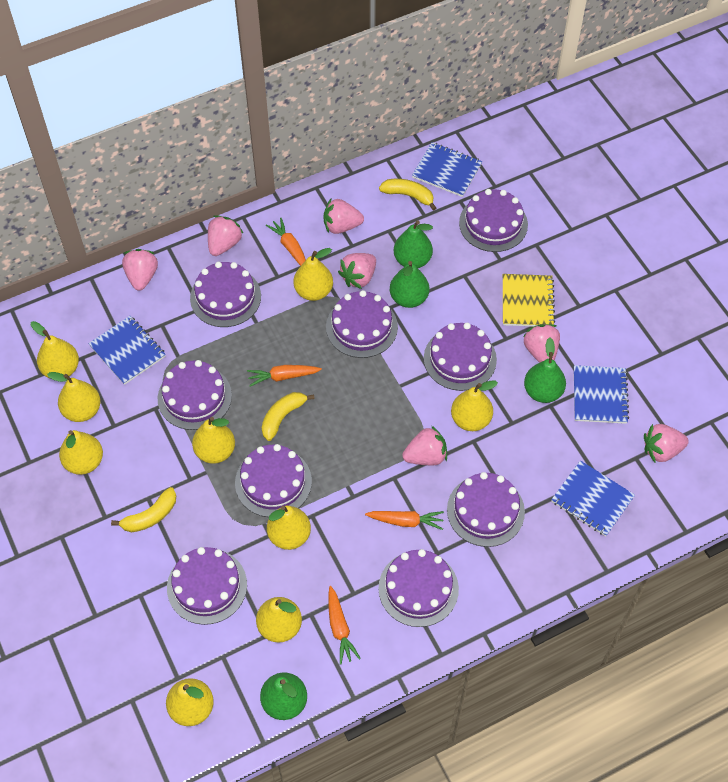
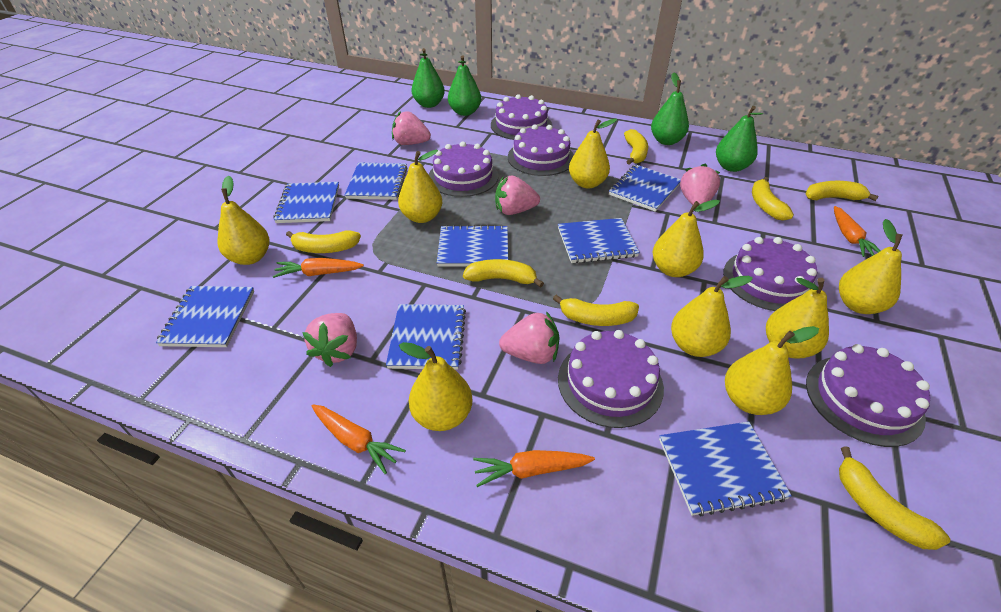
blue notebook: 4 -> 8
pink strawberry: 7 -> 5
purple cake: 9 -> 6
yellow banana: 3 -> 7
yellow notebook: 1 -> 0

